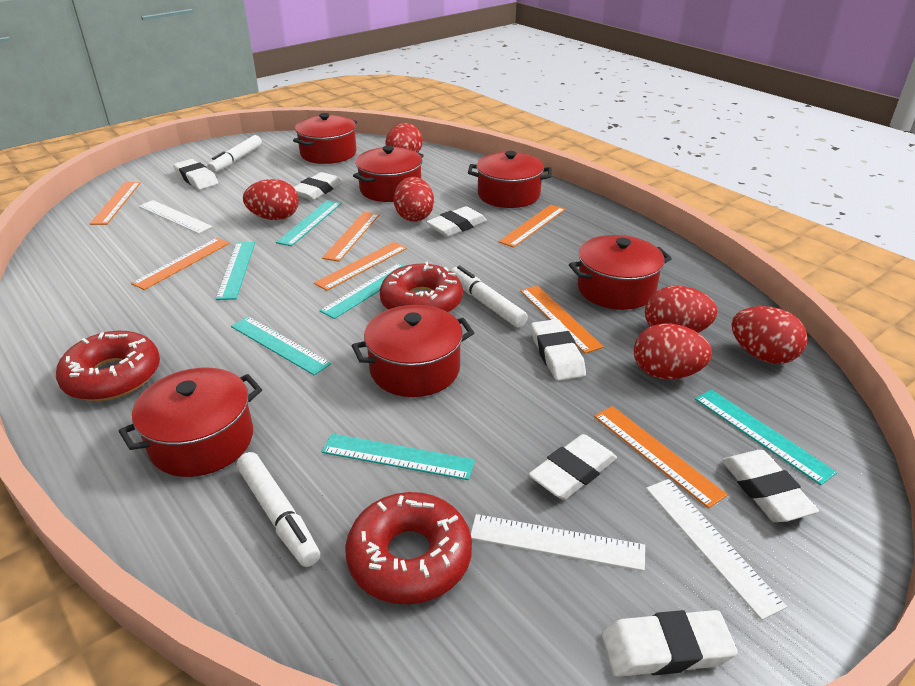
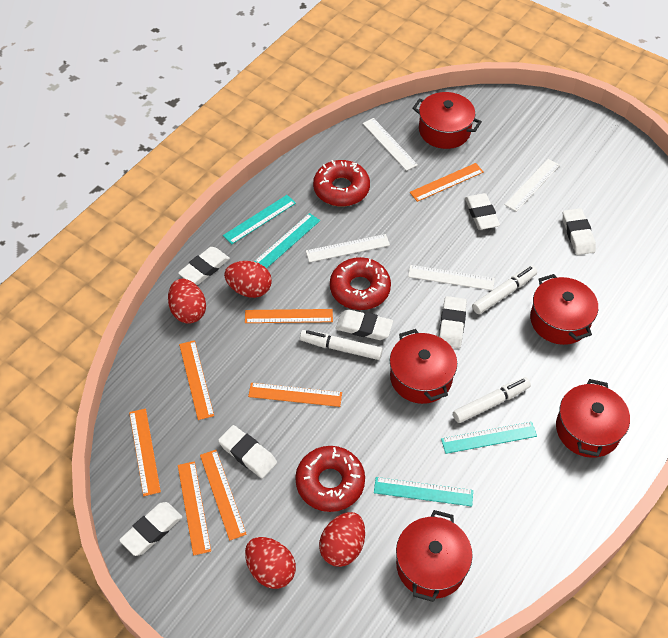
red egg: 6 -> 4
red pot: 6 -> 5
turquoise ruler: 6 -> 4
white ruler: 3 -> 4

